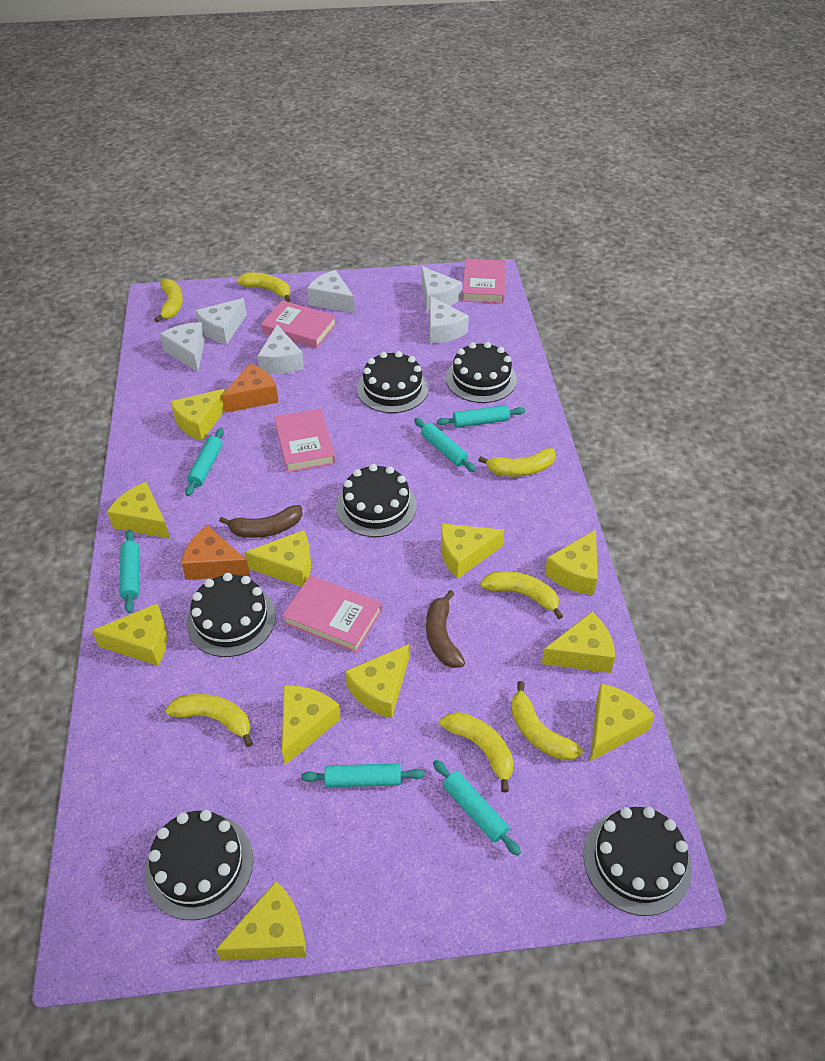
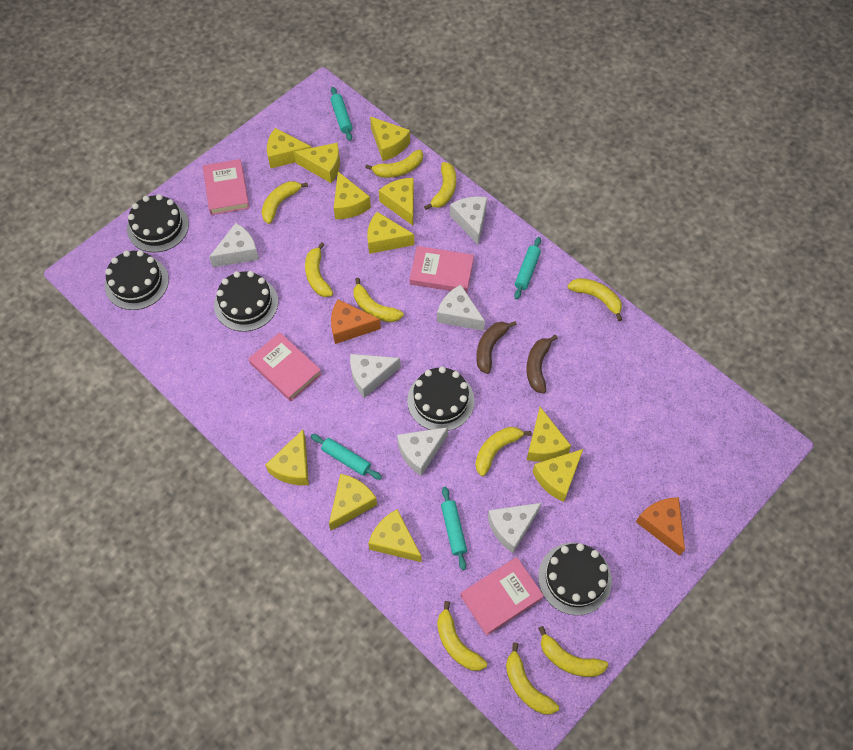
black cake: 6 -> 5
turquoise rolling pin: 6 -> 4
yellow banana: 7 -> 10

